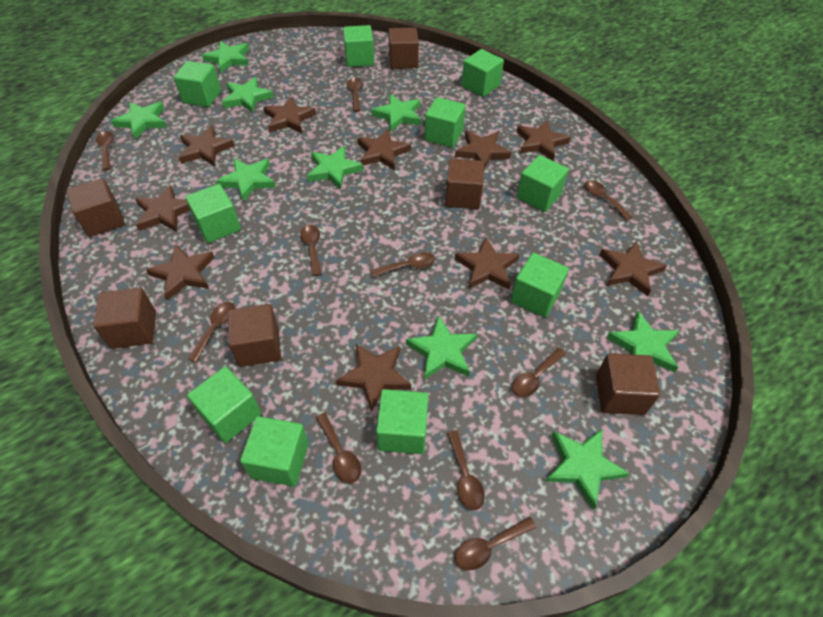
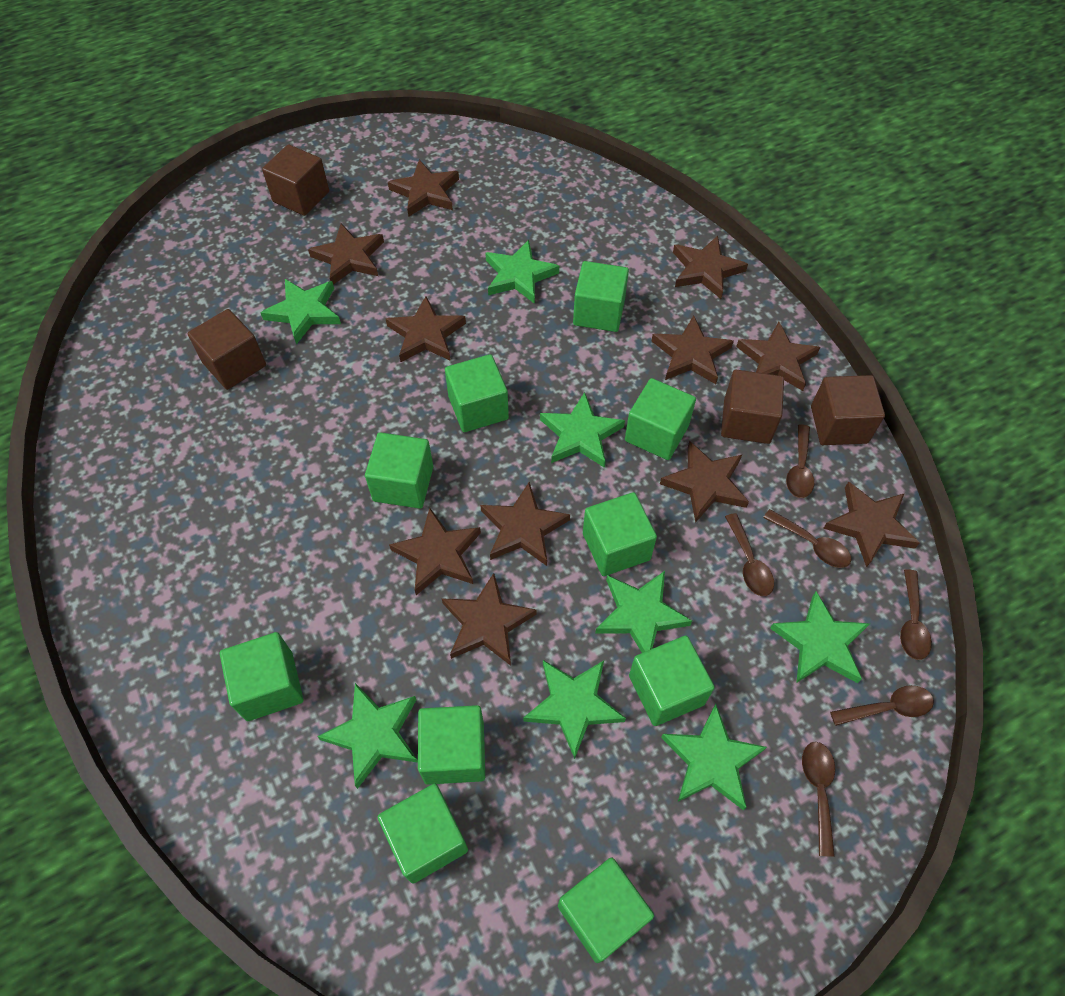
brown cube: 6 -> 4
brown spoon: 10 -> 6
brown star: 10 -> 11
green star: 9 -> 8

